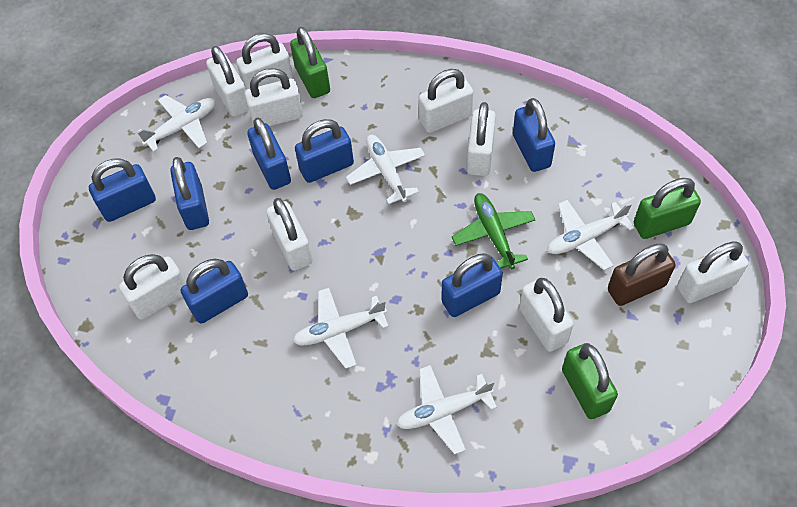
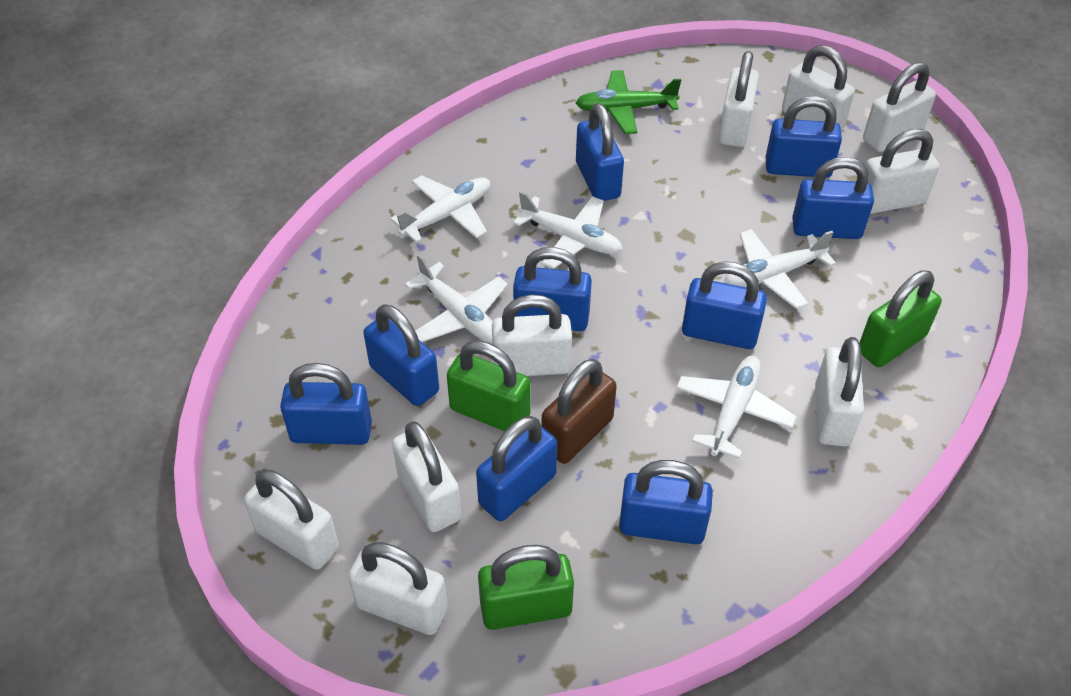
blue padlock: 7 -> 9

